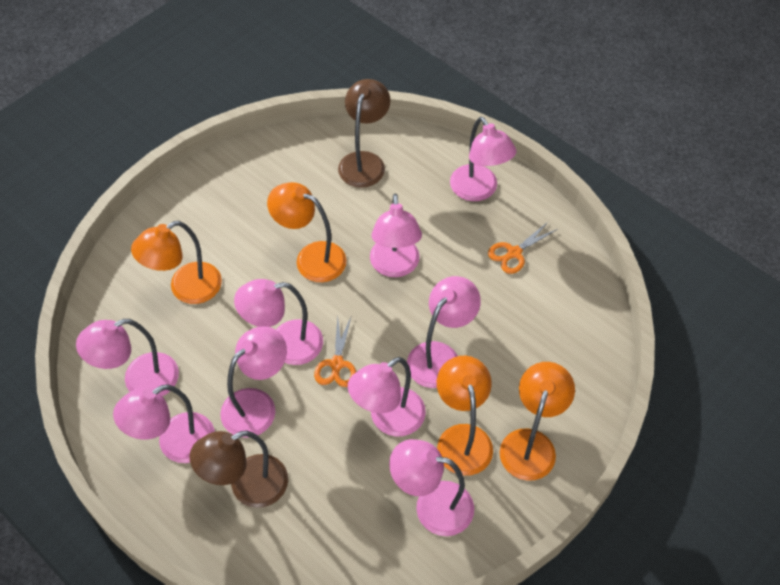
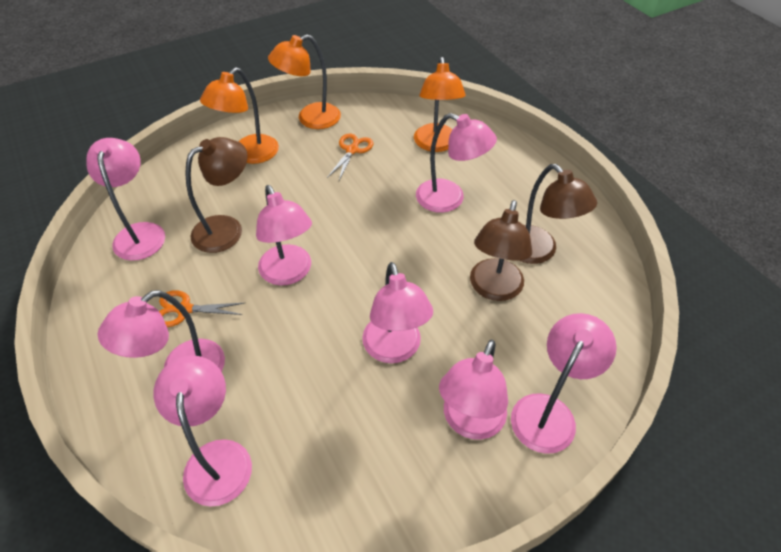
brown lamp: 2 -> 3
orange lamp: 4 -> 3
pink lamp: 9 -> 8

